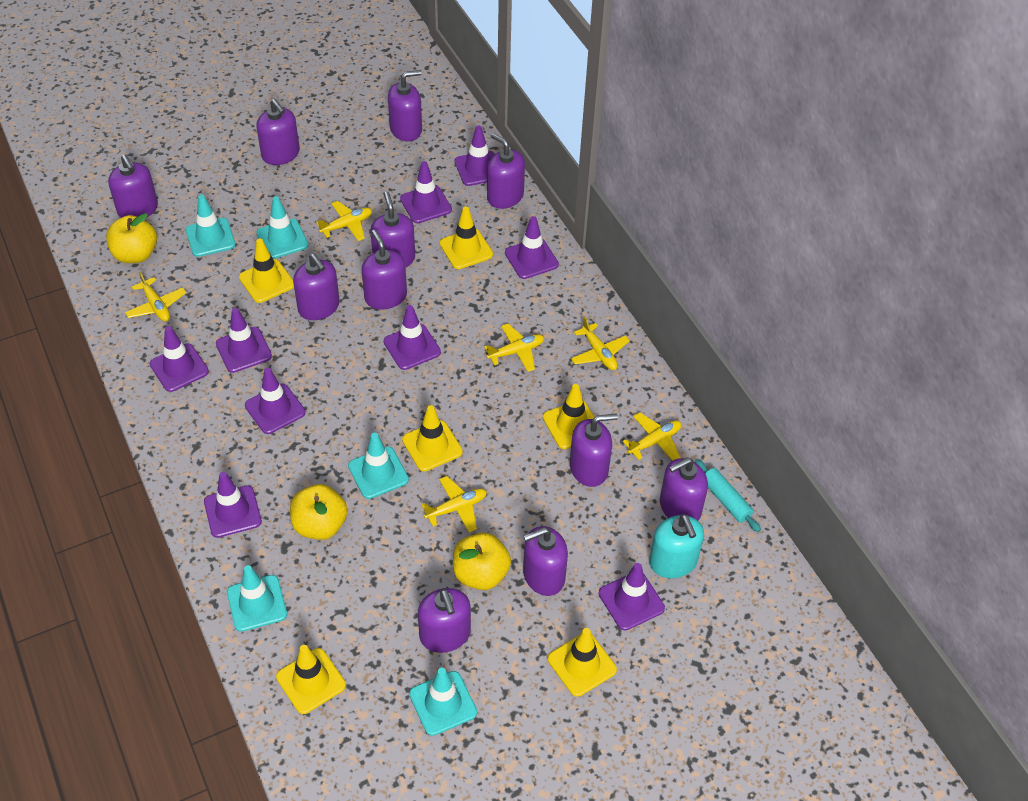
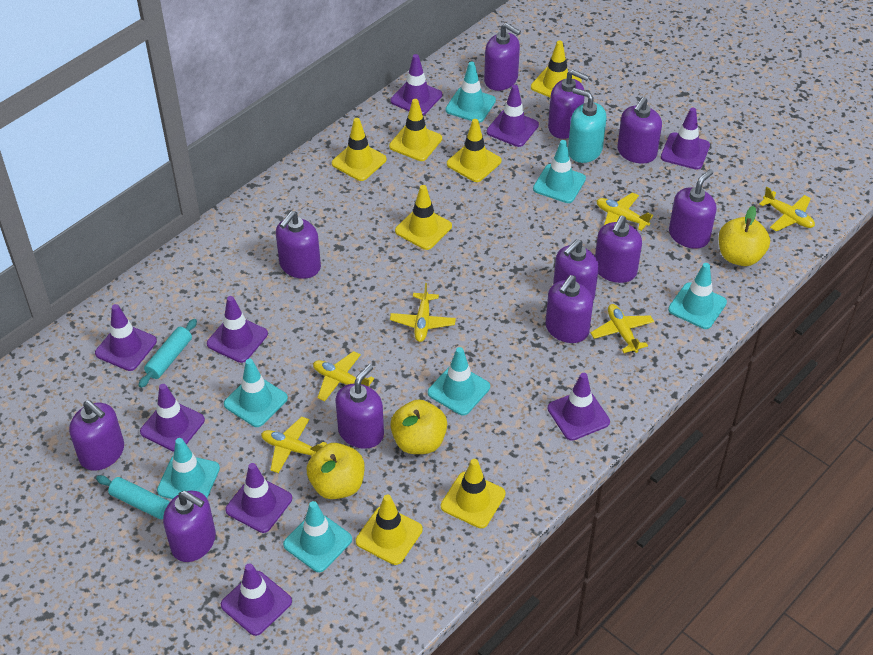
turquoise rolling pin: 1 -> 2
turquoise traffic cone: 5 -> 7
yellow traffic cone: 6 -> 7

